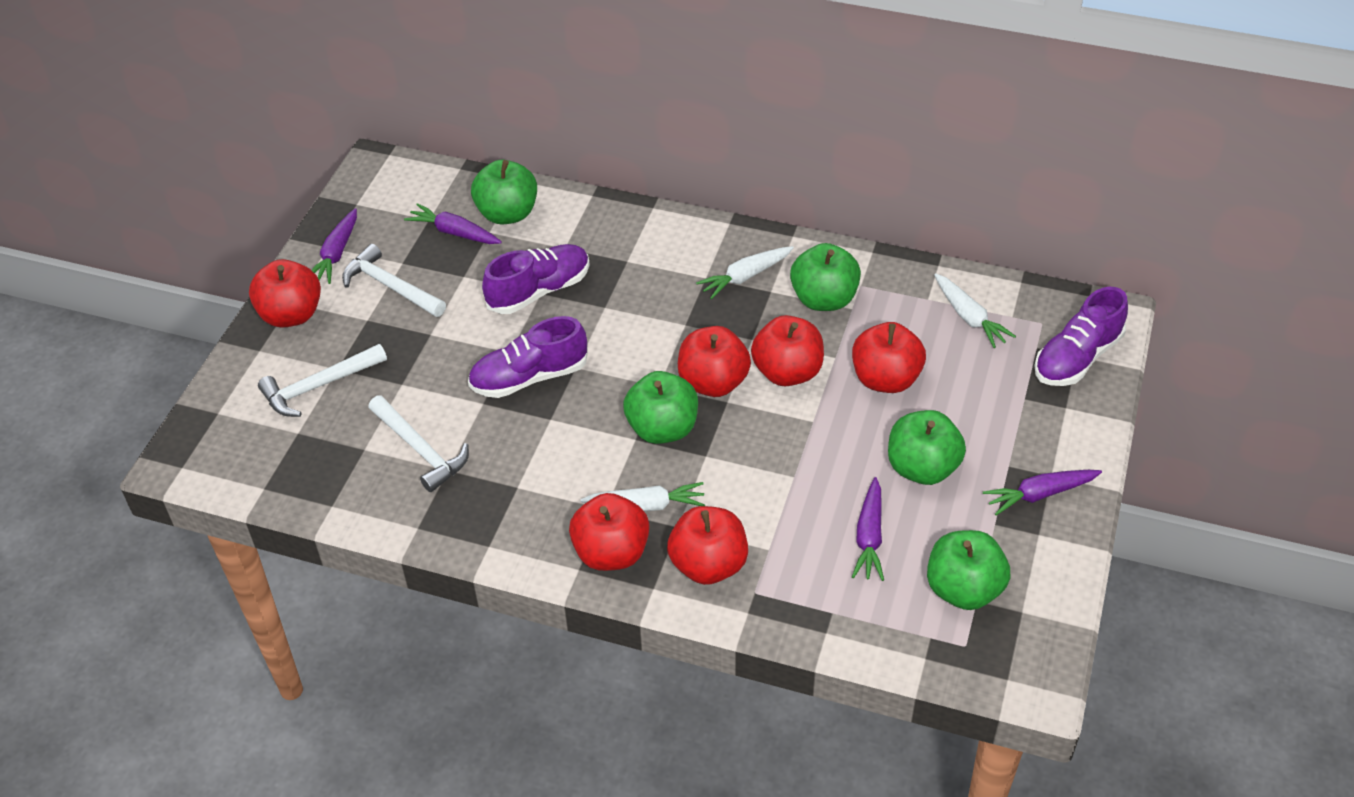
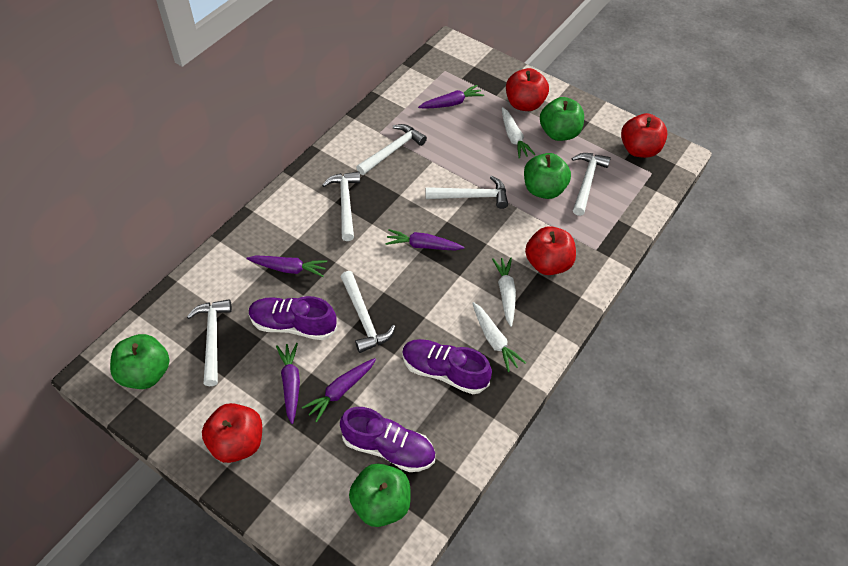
green apple: 5 -> 4
purple carrot: 4 -> 5
red apple: 6 -> 4
white hammer: 3 -> 6

